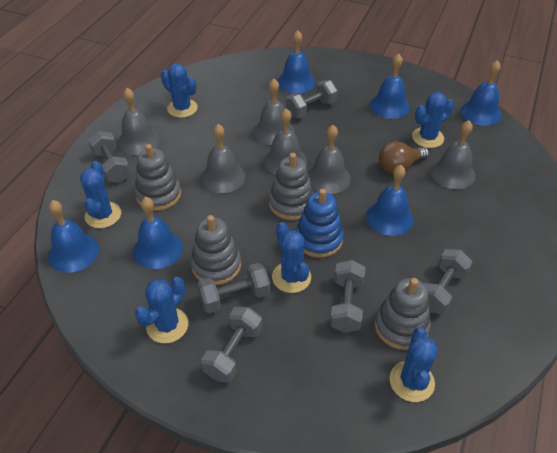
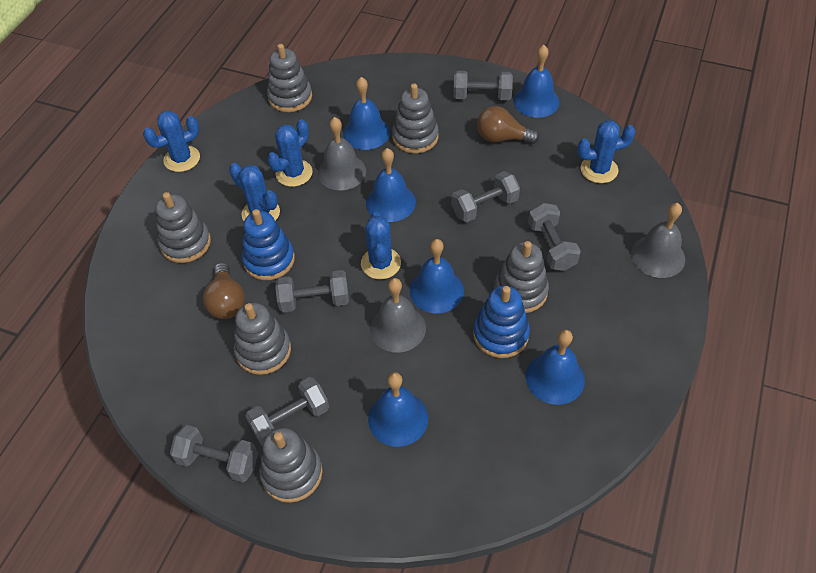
blue cactus: 6 -> 5
blue stacking toy: 1 -> 2
brown light bulb: 1 -> 2
grey bell: 6 -> 3
grey stacking toy: 4 -> 6

